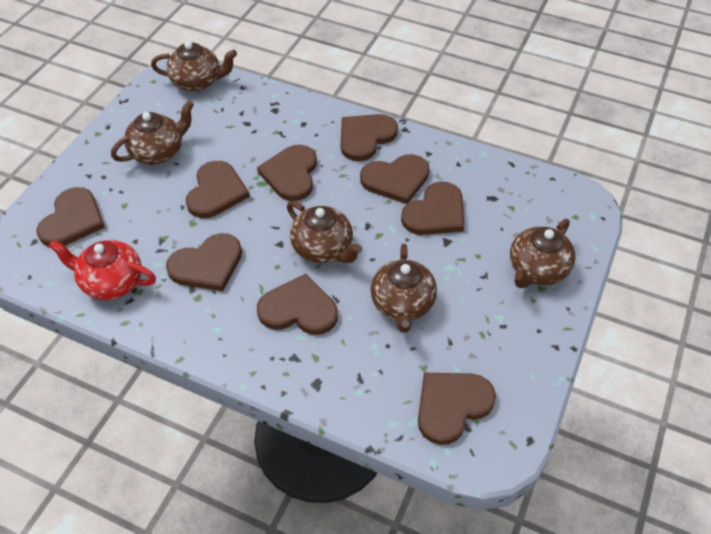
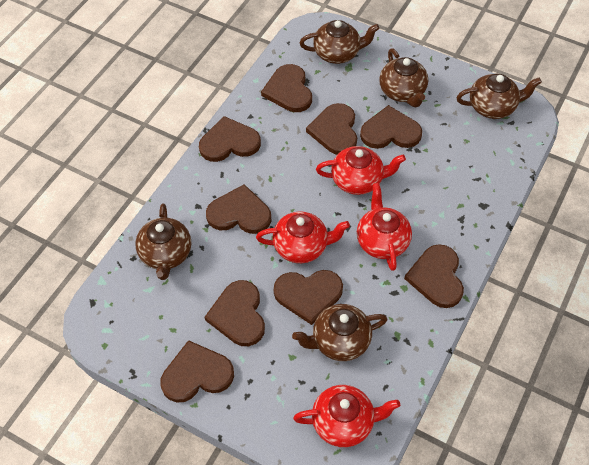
red teapot: 1 -> 4

